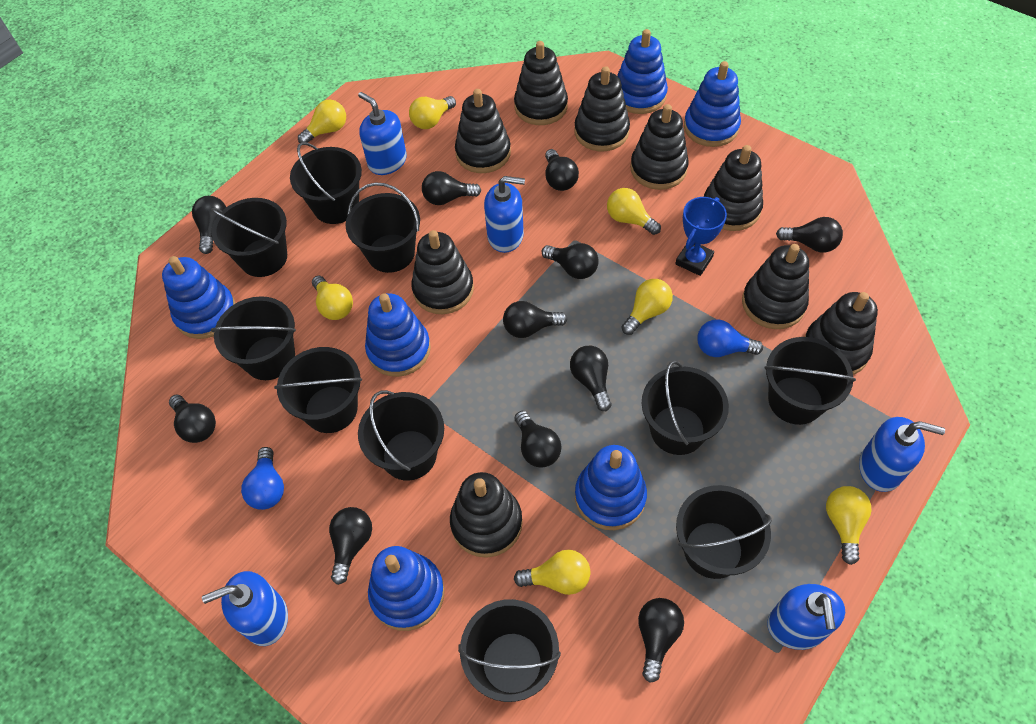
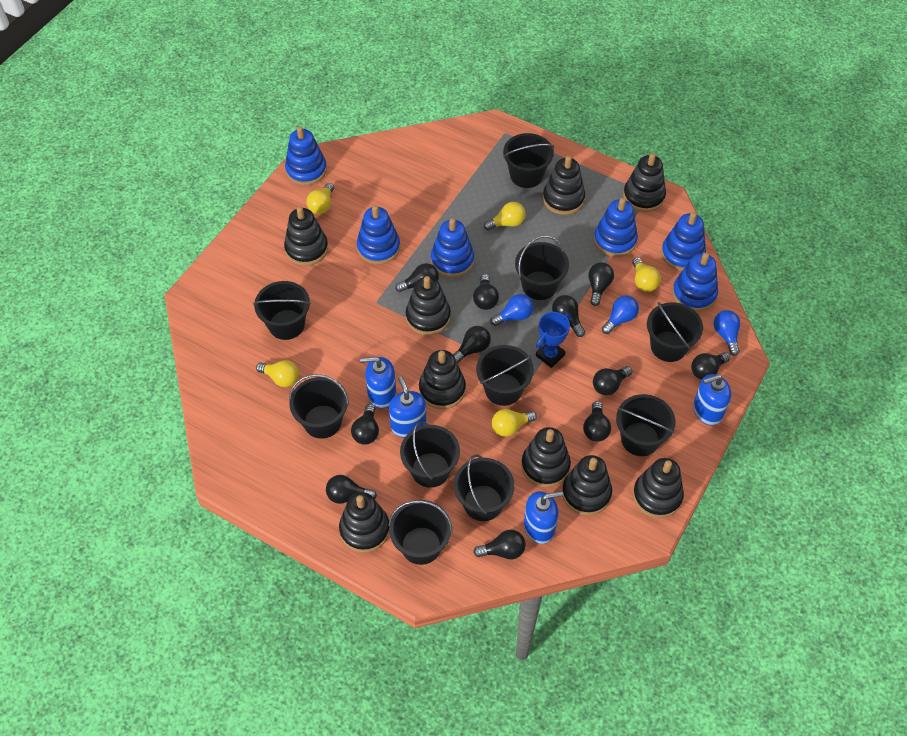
blue light bulb: 2 -> 3
blue soap dispenser: 5 -> 4
yellow light bulb: 7 -> 5

